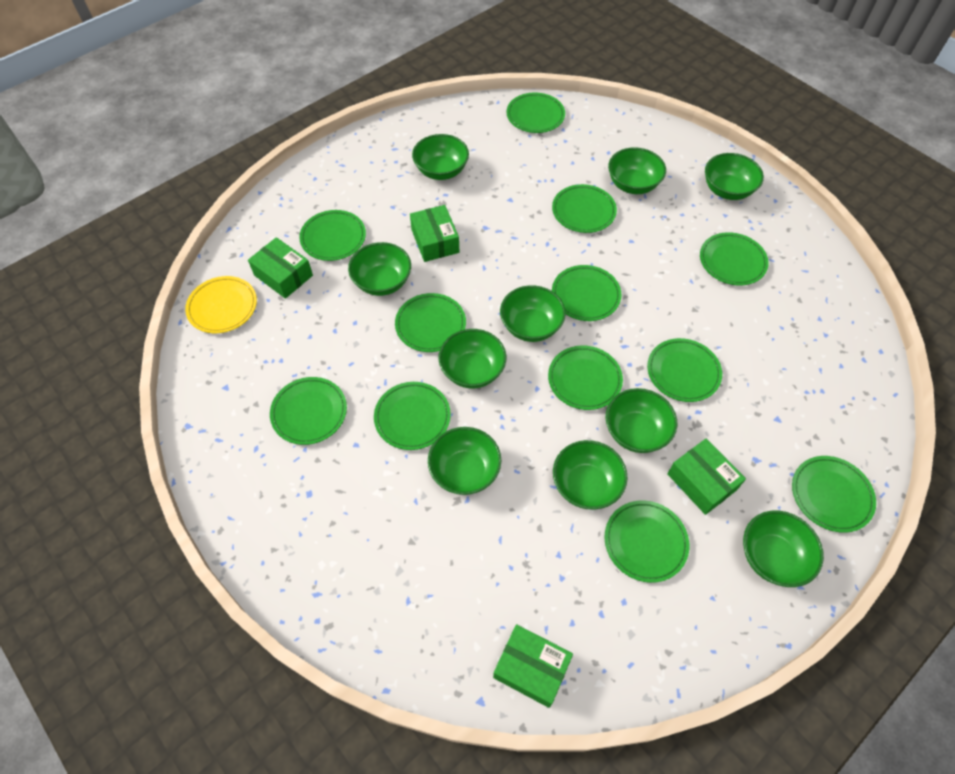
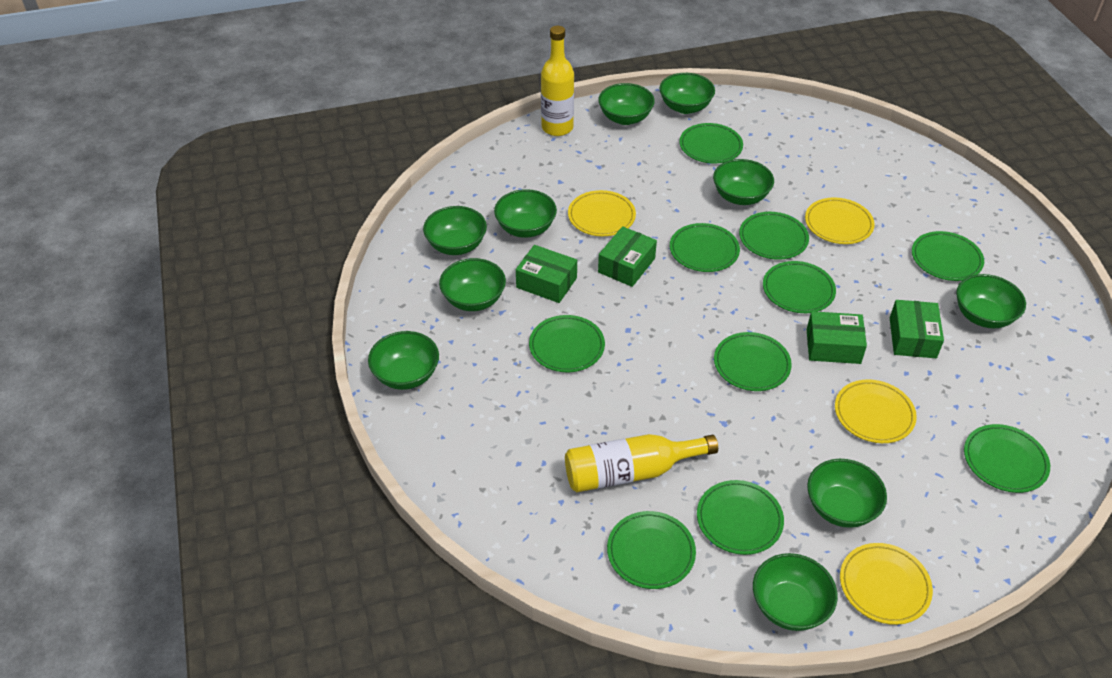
green plate: 12 -> 10
yellow bottle: 0 -> 2
yellow plate: 1 -> 4

